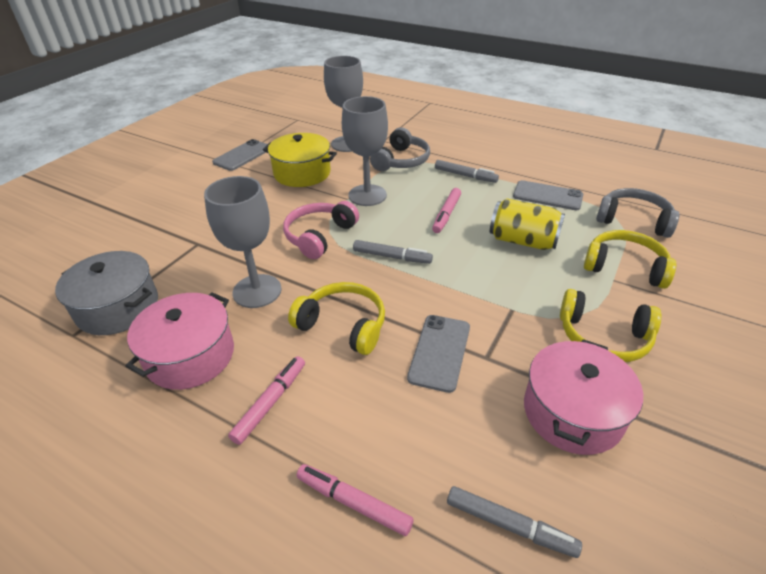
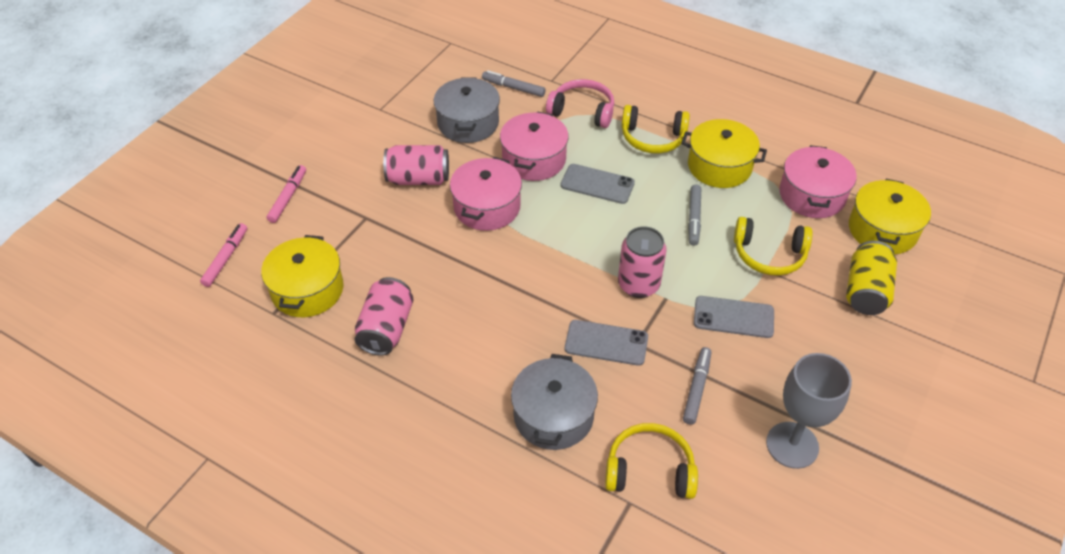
grey goblet: 3 -> 1
grey headphones: 2 -> 0
grey pot: 1 -> 2
pink can: 0 -> 3
pink marker: 3 -> 2
pink pot: 2 -> 3
yellow pot: 1 -> 3

